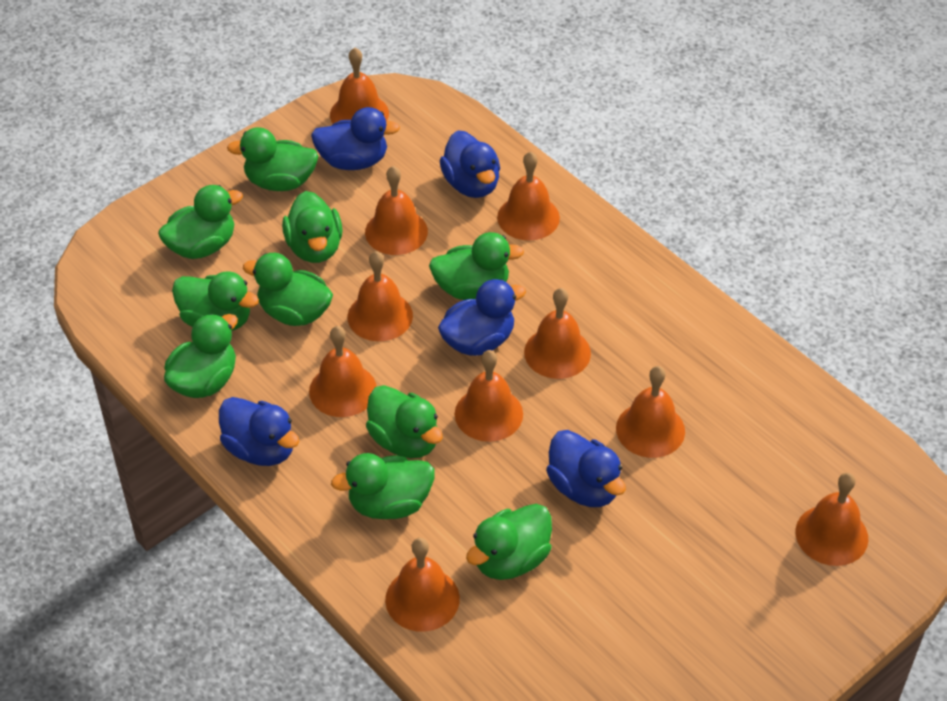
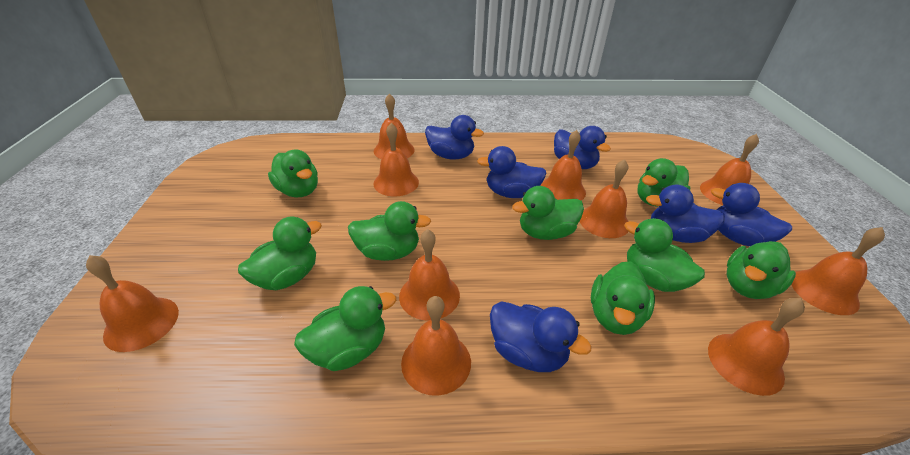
blue duck: 5 -> 6
green duck: 10 -> 9

